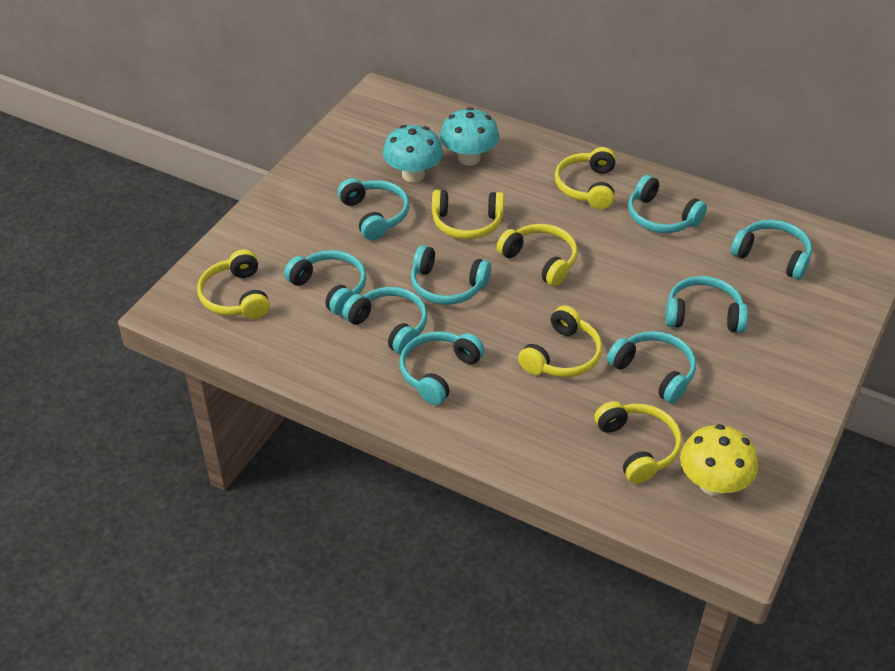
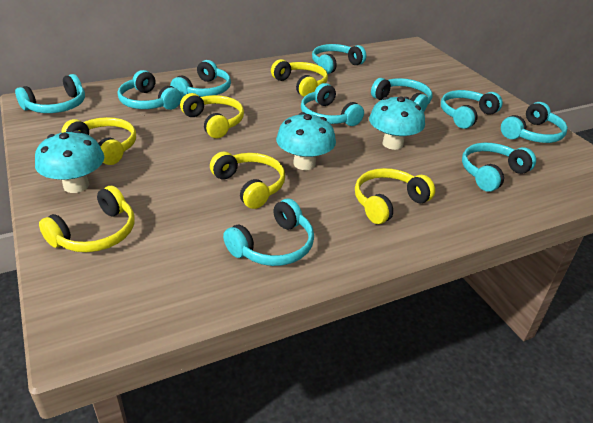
turquoise headphones: 9 -> 10
turquoise mushroom: 2 -> 3
yellow mushroom: 1 -> 0

